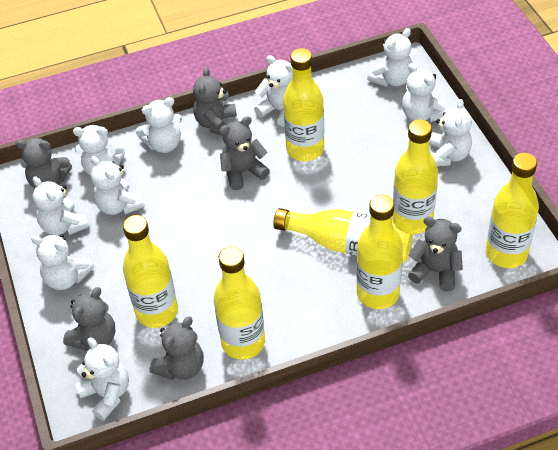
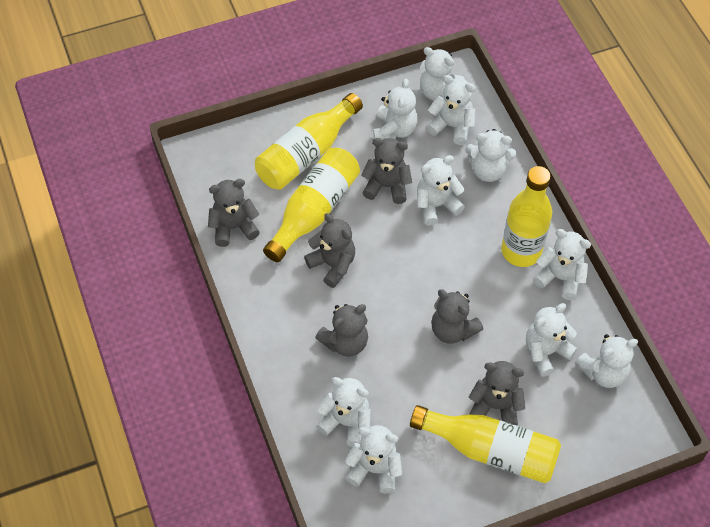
yellow bottle: 7 -> 4

